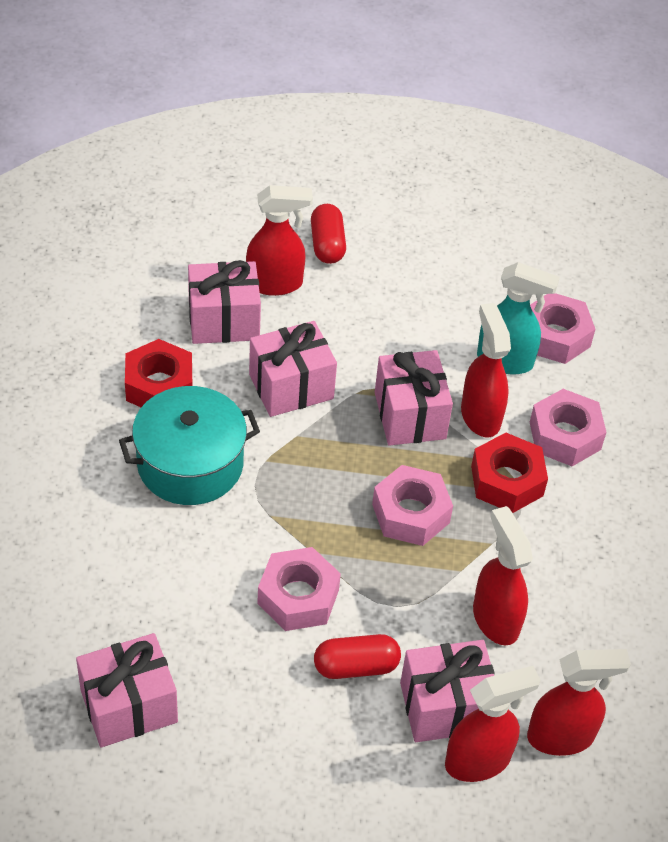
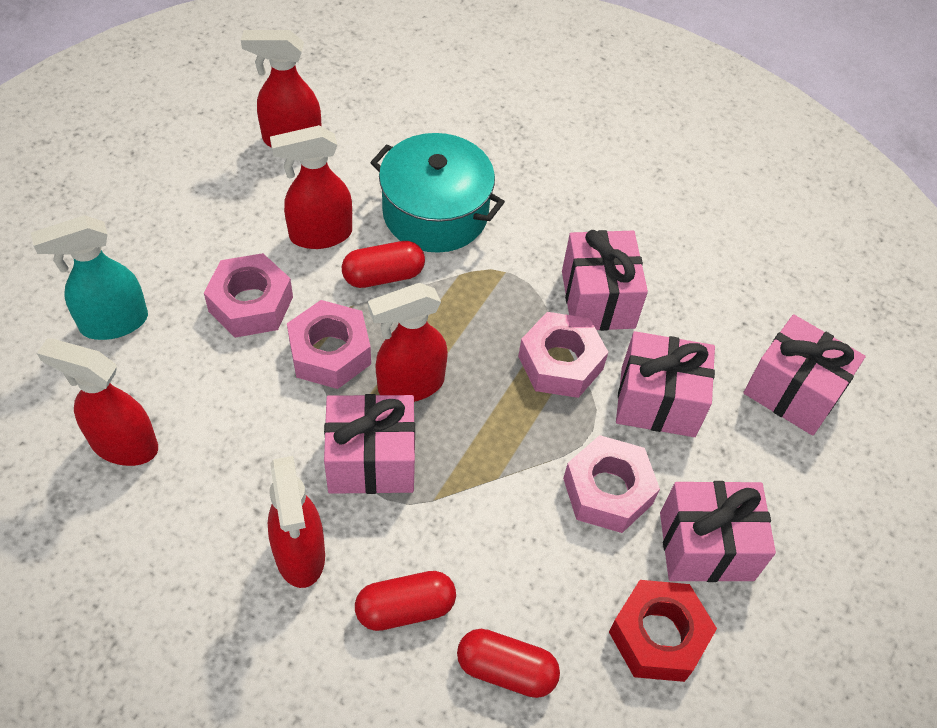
red capsule: 2 -> 3
red nut: 2 -> 1

